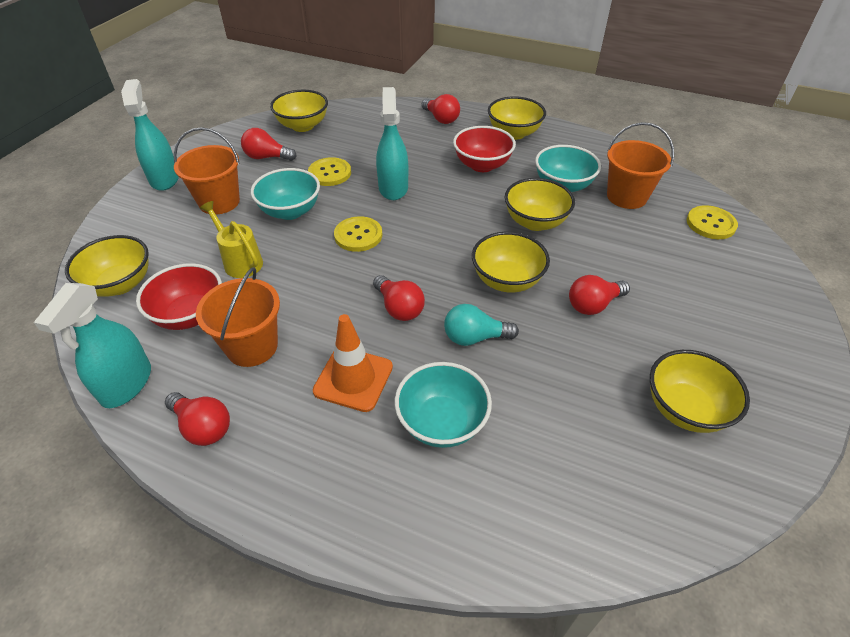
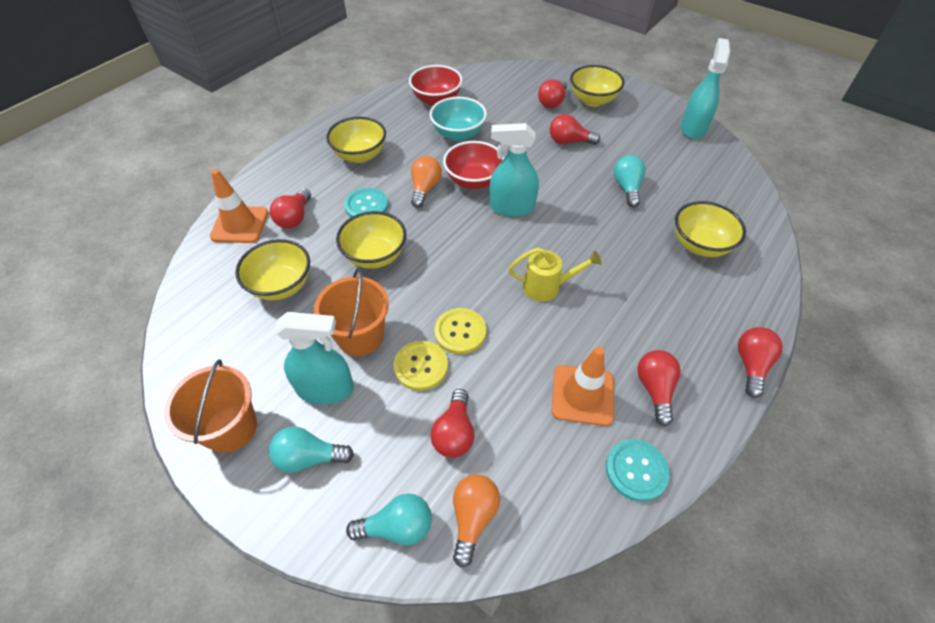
orange bucket: 3 -> 2
orange light bulb: 0 -> 2
orange traffic cone: 1 -> 2
red light bulb: 5 -> 6
turquoise bowl: 3 -> 1
turquoise button: 0 -> 2
turquoise light bulb: 1 -> 3
yellow bowl: 6 -> 5
yellow button: 3 -> 2

